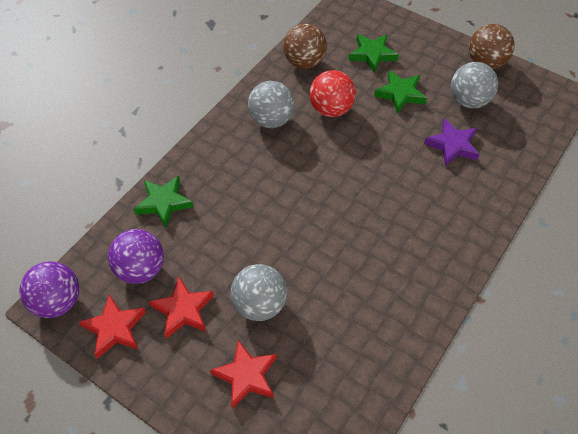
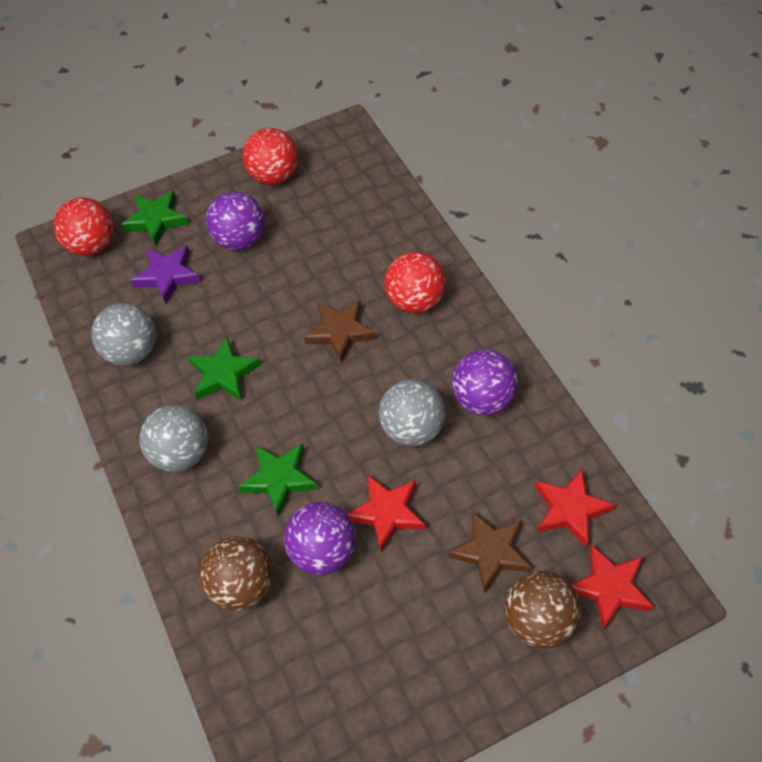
brown star: 0 -> 2
purple ball: 2 -> 3
red ball: 1 -> 3

